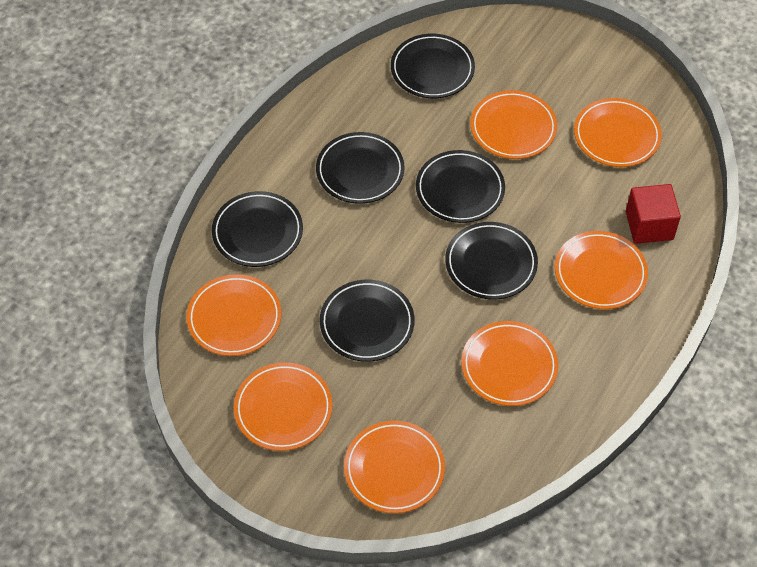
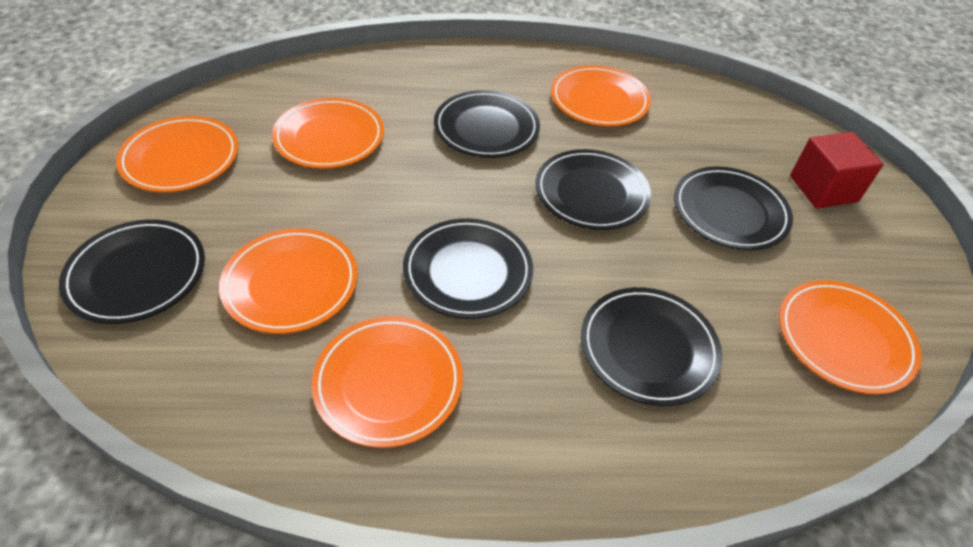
orange plate: 7 -> 6

